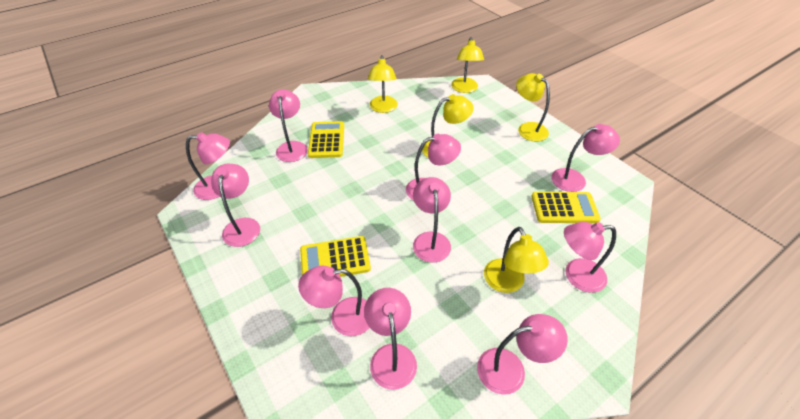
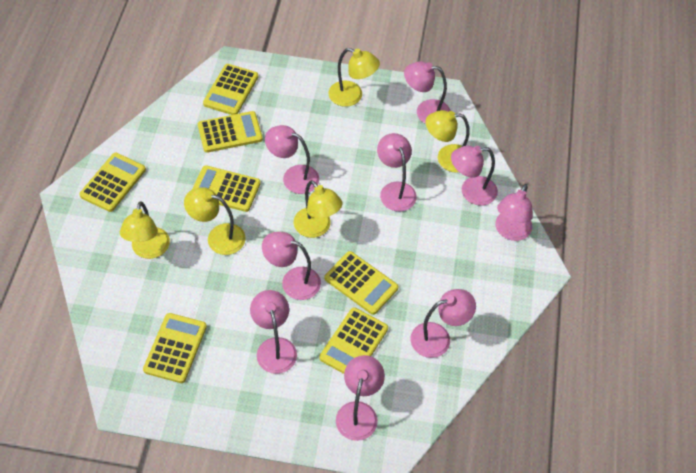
pink lamp: 10 -> 9
yellow calculator: 3 -> 7

